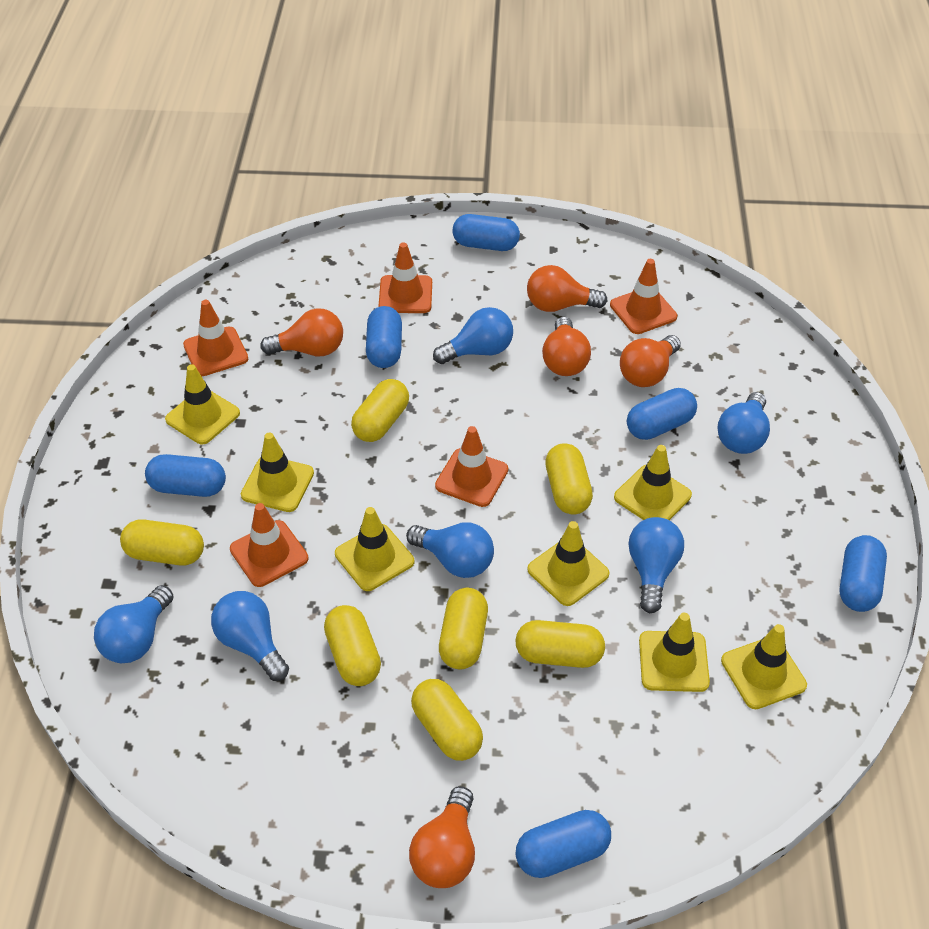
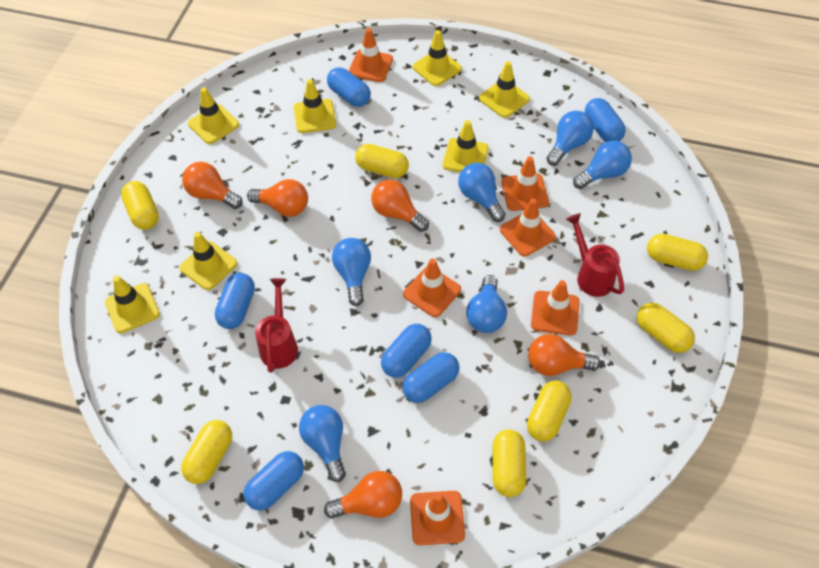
orange traffic cone: 5 -> 6
red watering can: 0 -> 2

